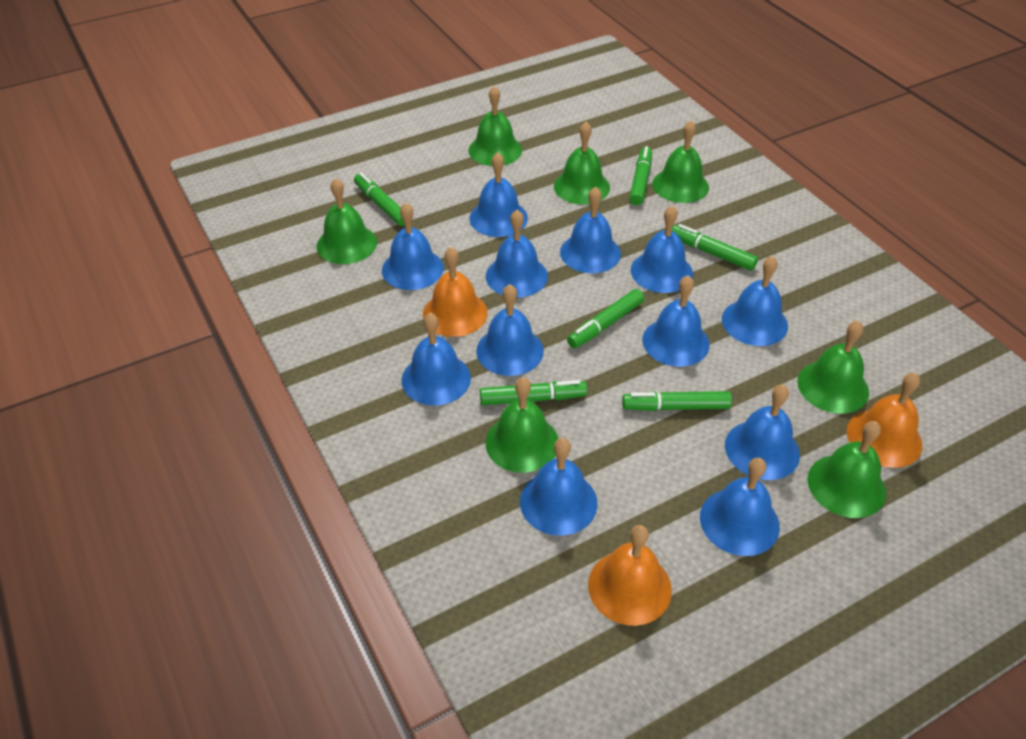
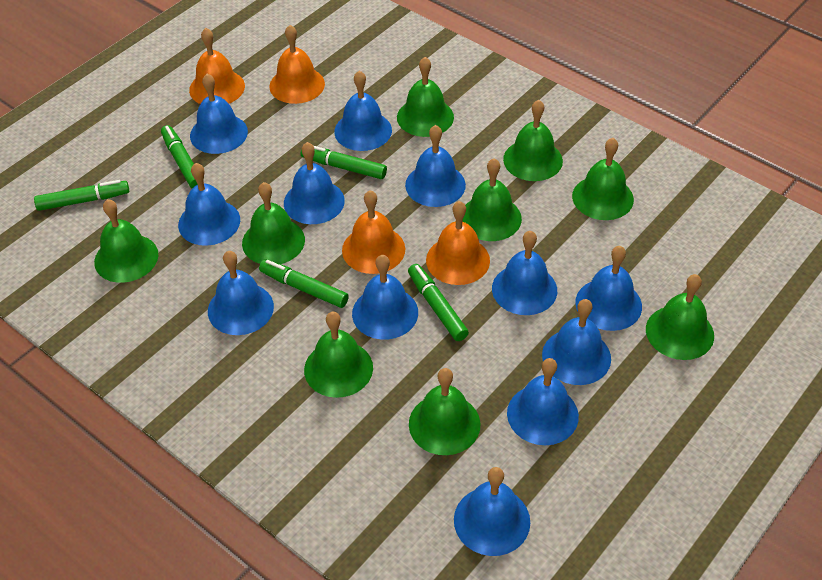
green bell: 7 -> 9
green marker: 6 -> 5
orange bell: 3 -> 4

